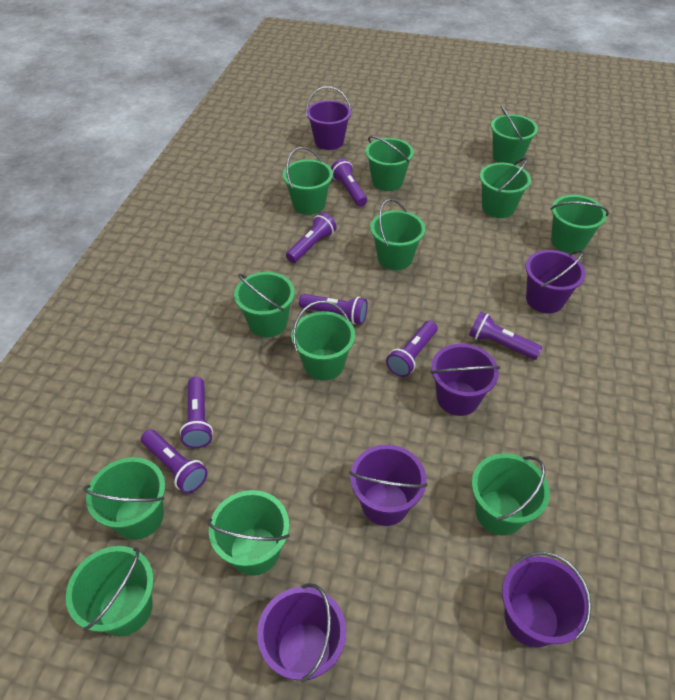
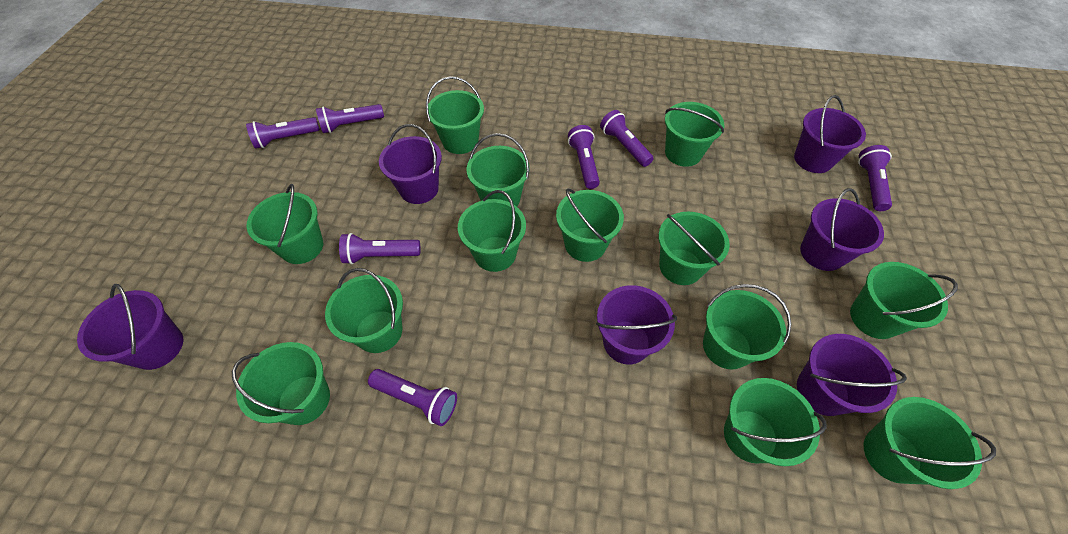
green bucket: 12 -> 13

